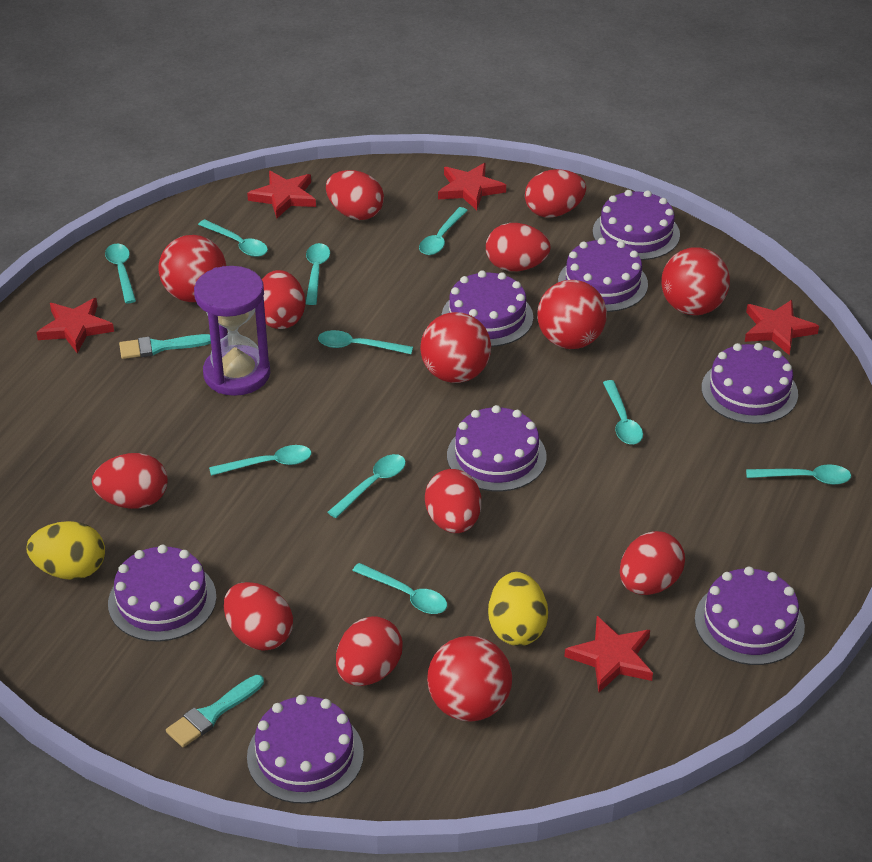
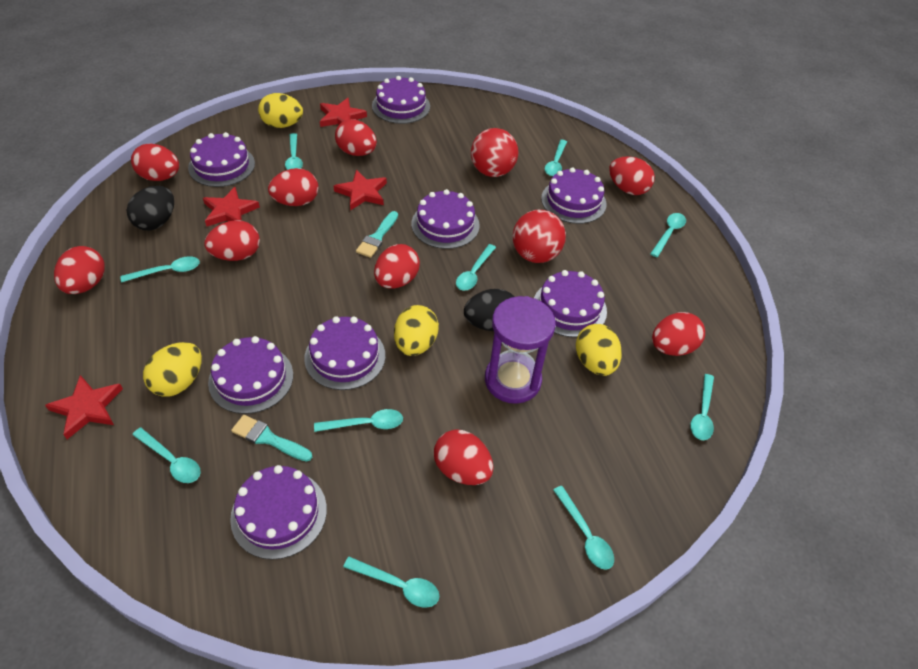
black egg: 0 -> 2
red ball: 5 -> 2
red star: 5 -> 4
yellow egg: 2 -> 4

